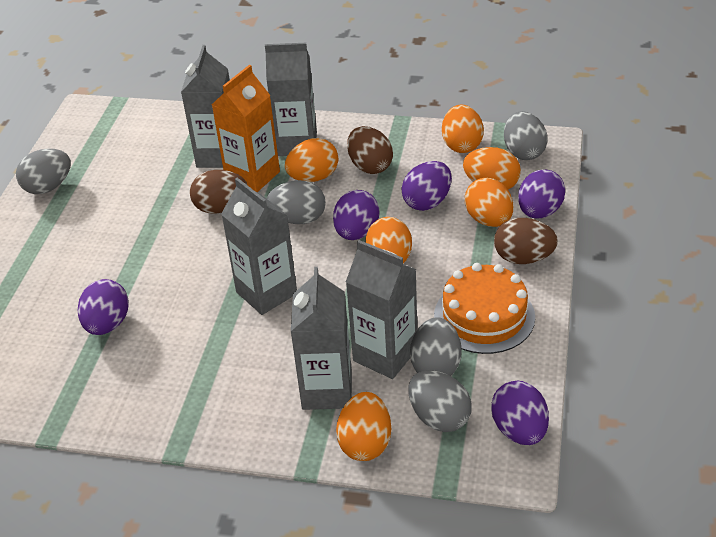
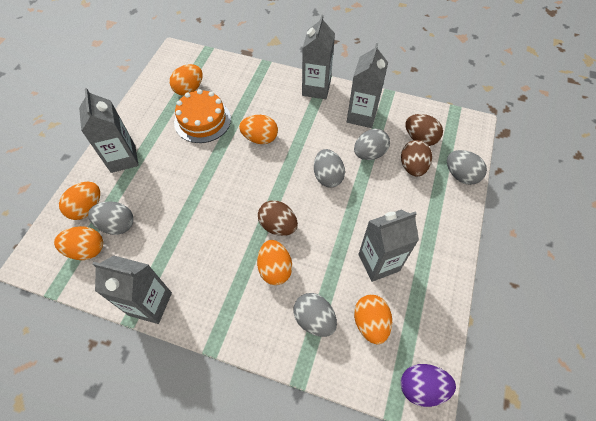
orange carton: 1 -> 0
purple egg: 5 -> 1

